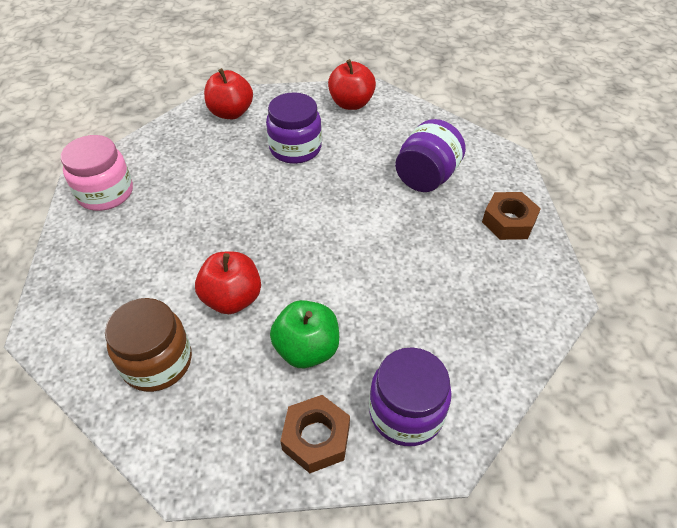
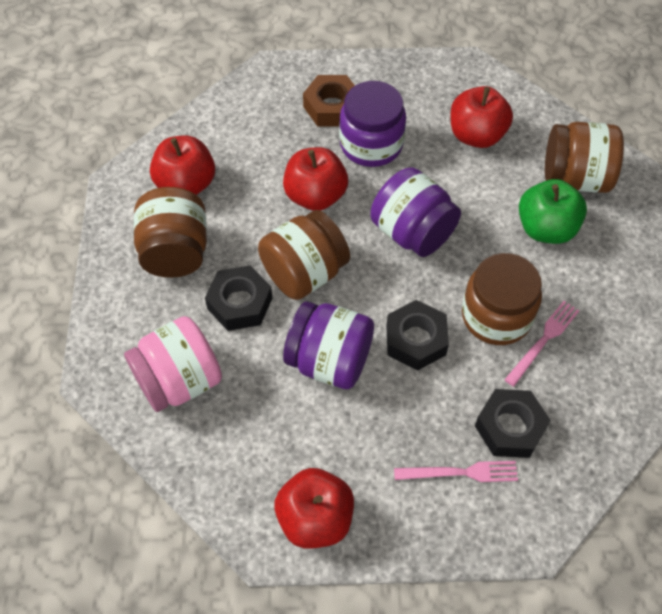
black nut: 0 -> 3
brown jar: 1 -> 4
brown nut: 2 -> 1
pink fork: 0 -> 2
red apple: 3 -> 4

